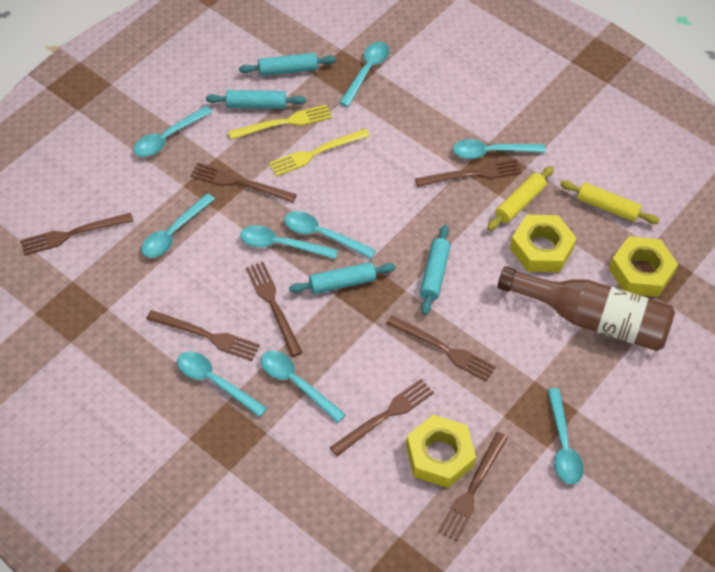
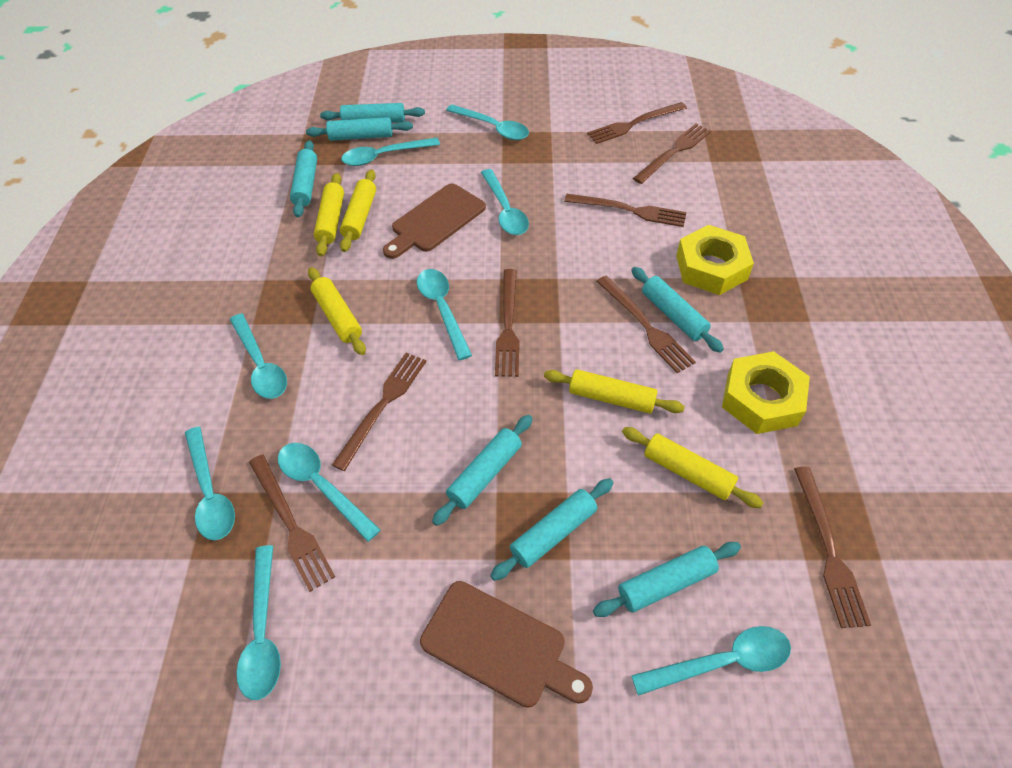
brown bottle: 1 -> 0
brown cutting board: 0 -> 2
turquoise rolling pin: 4 -> 7
yellow fork: 2 -> 0
yellow nut: 3 -> 2
yellow rolling pin: 2 -> 5

